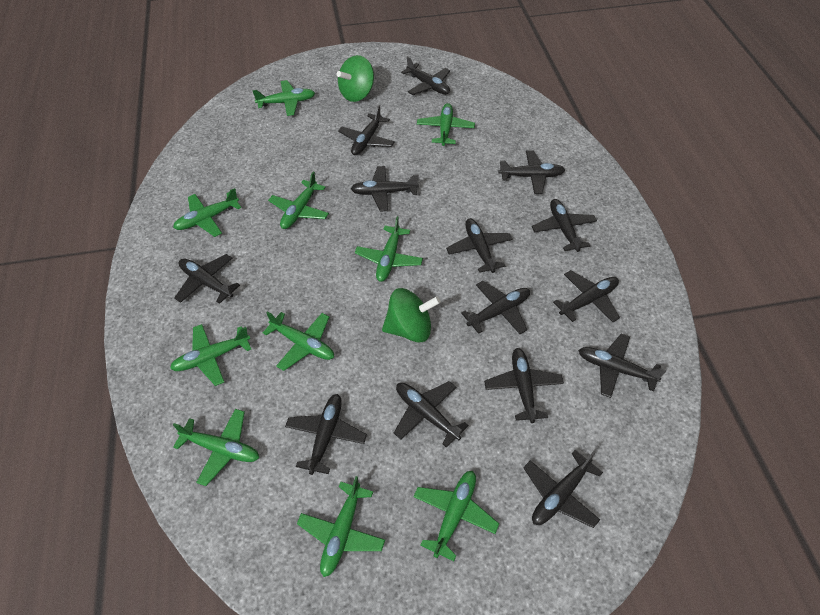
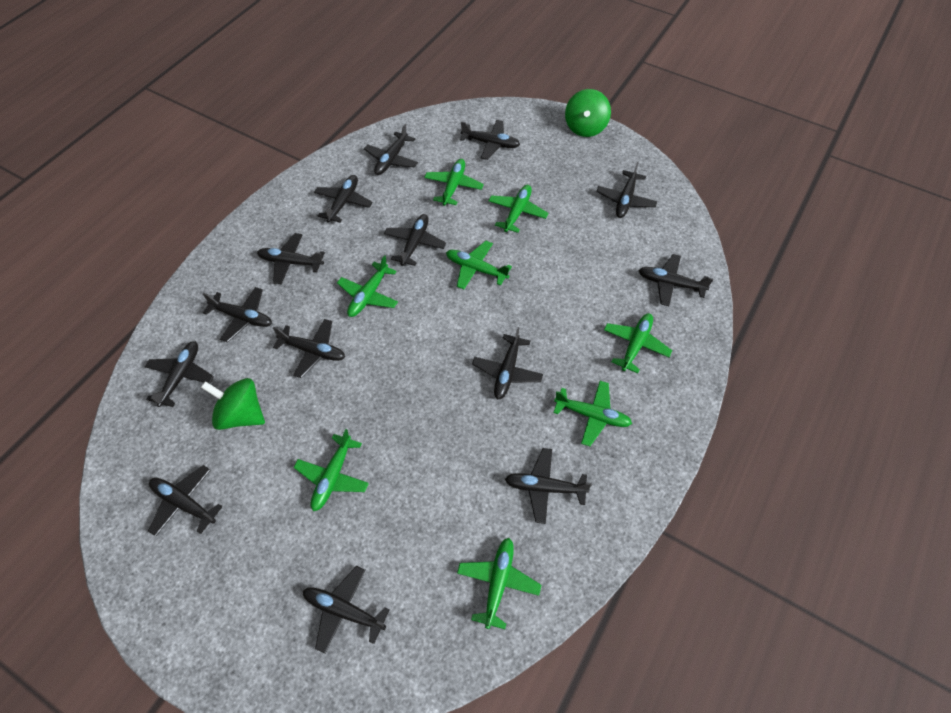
green plane: 10 -> 8

